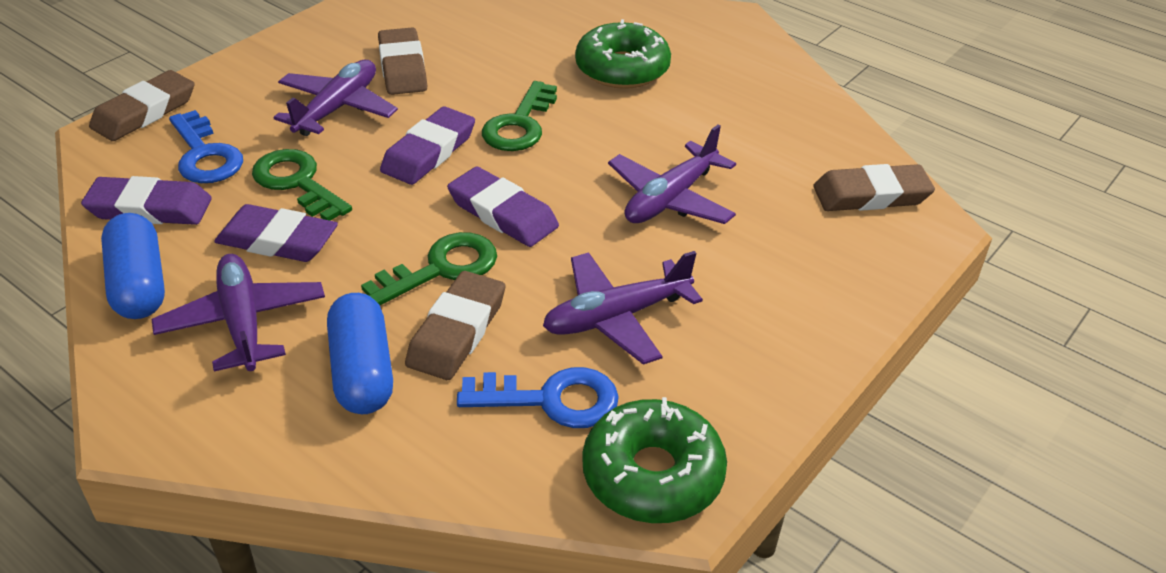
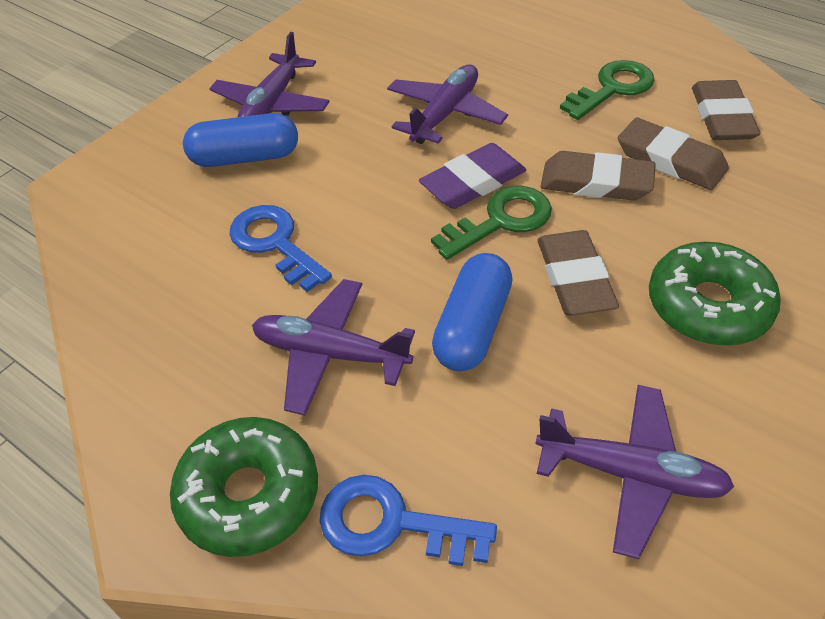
green key: 3 -> 2
purple eraser: 4 -> 1

